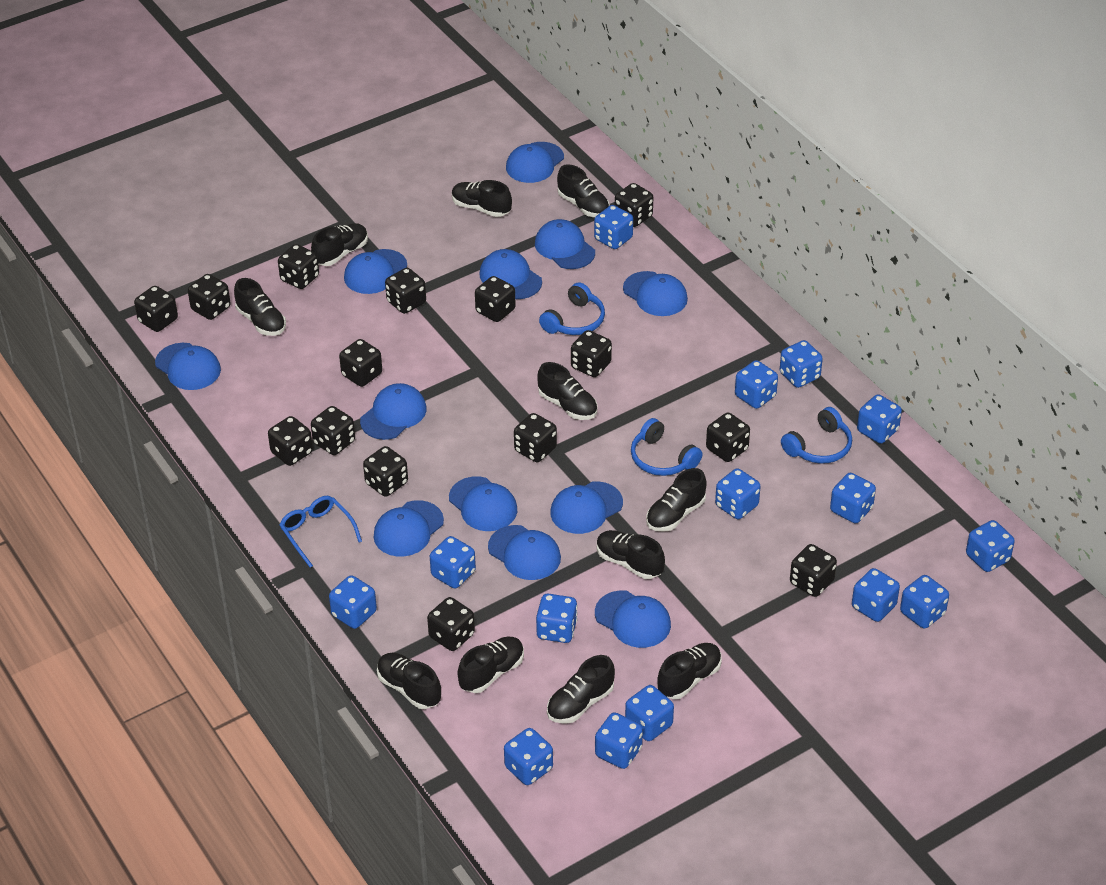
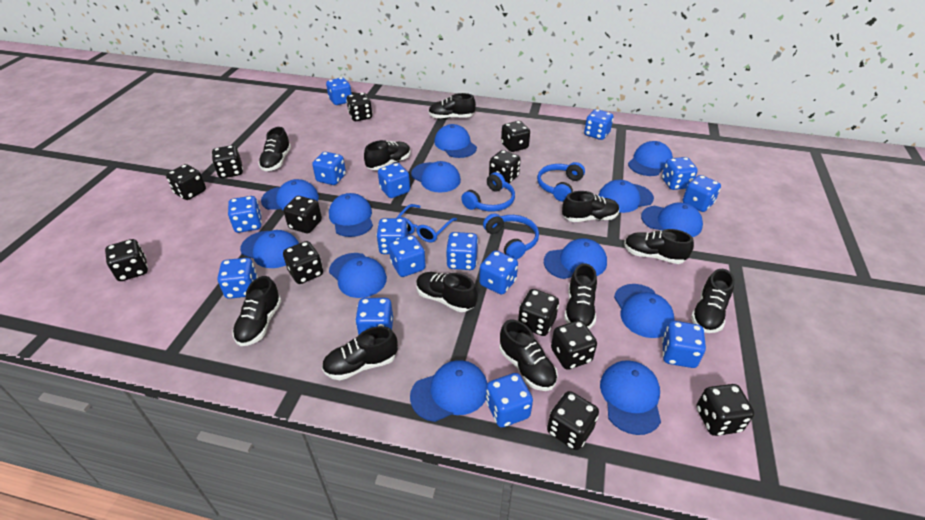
black dice: 15 -> 12
blue cap: 12 -> 13

